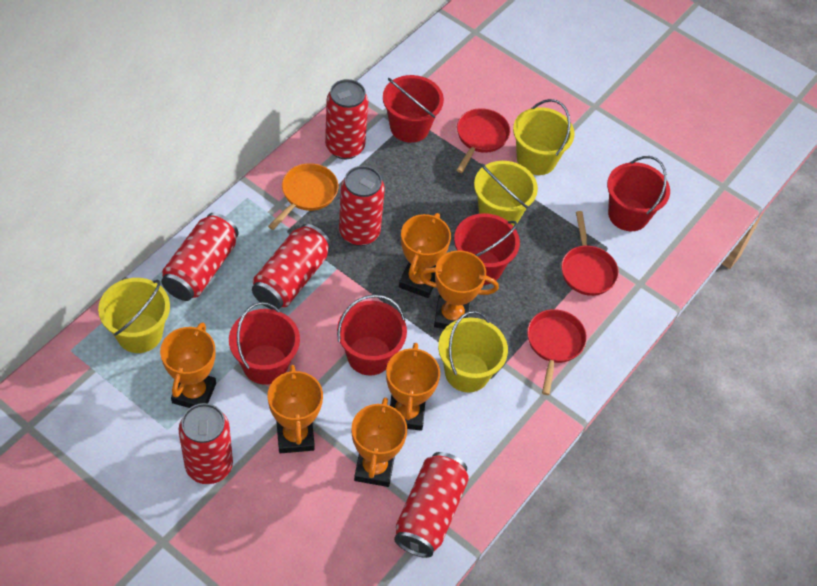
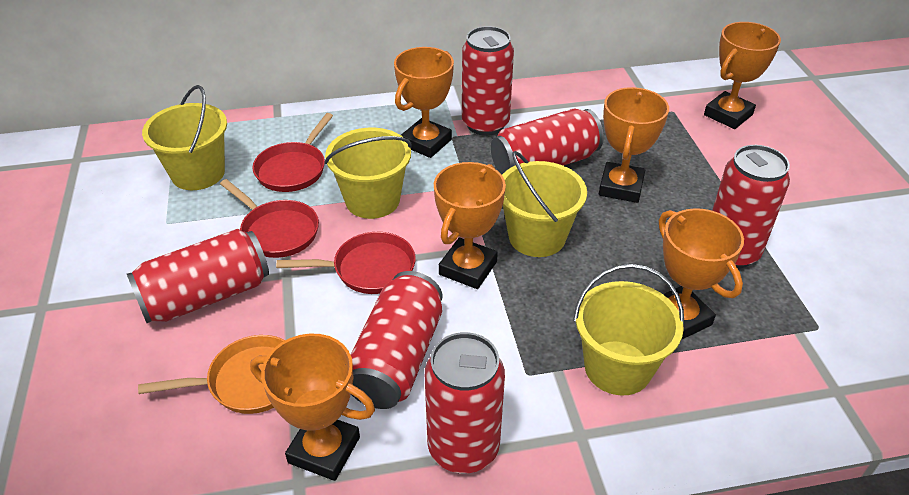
red bucket: 5 -> 0

